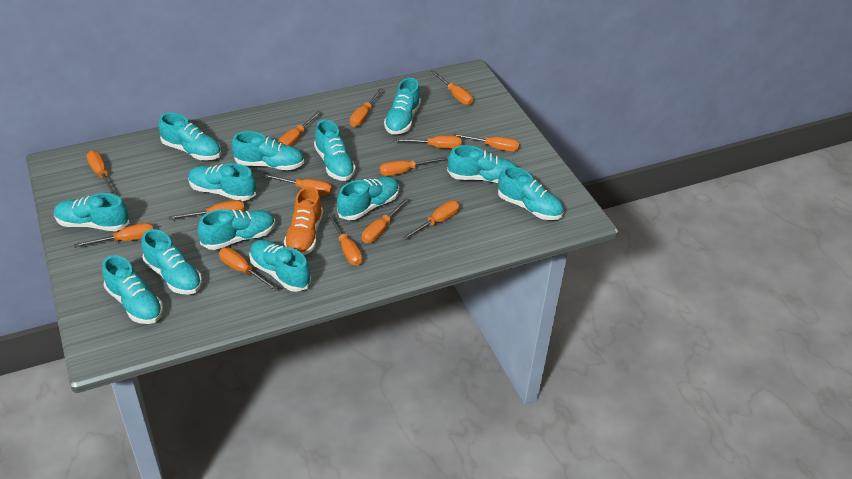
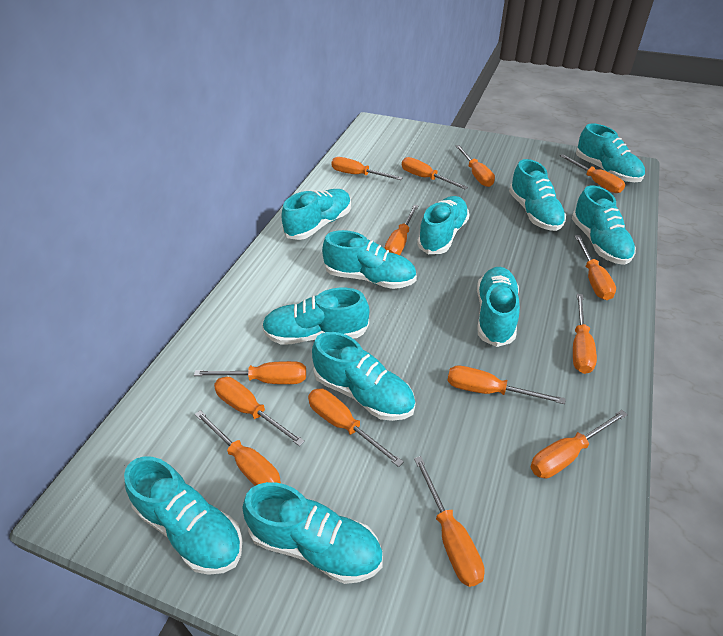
orange shoe: 1 -> 0
turquoise shoe: 13 -> 11

